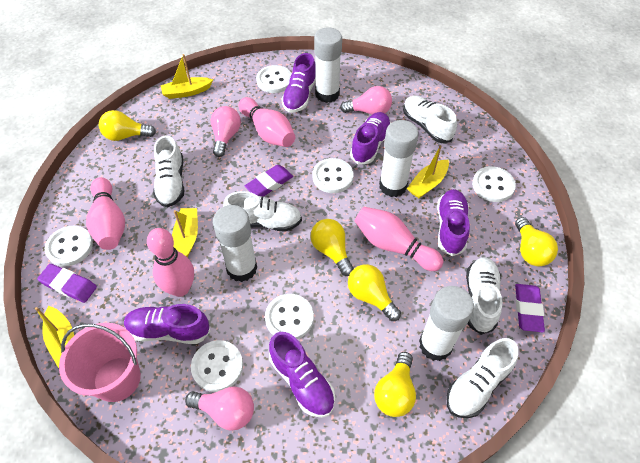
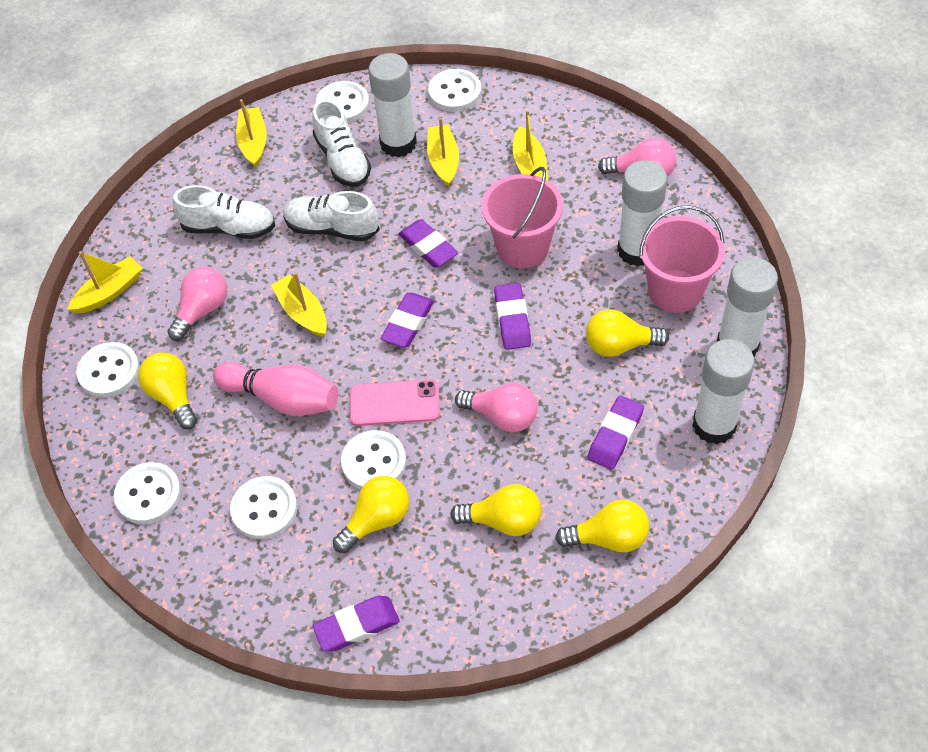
pink bowling pin: 4 -> 1
pink bucket: 1 -> 2
pink phone: 0 -> 1
purple eraser: 3 -> 5
purple shoe: 5 -> 0
white shoe: 5 -> 3
yellow boat: 4 -> 5

